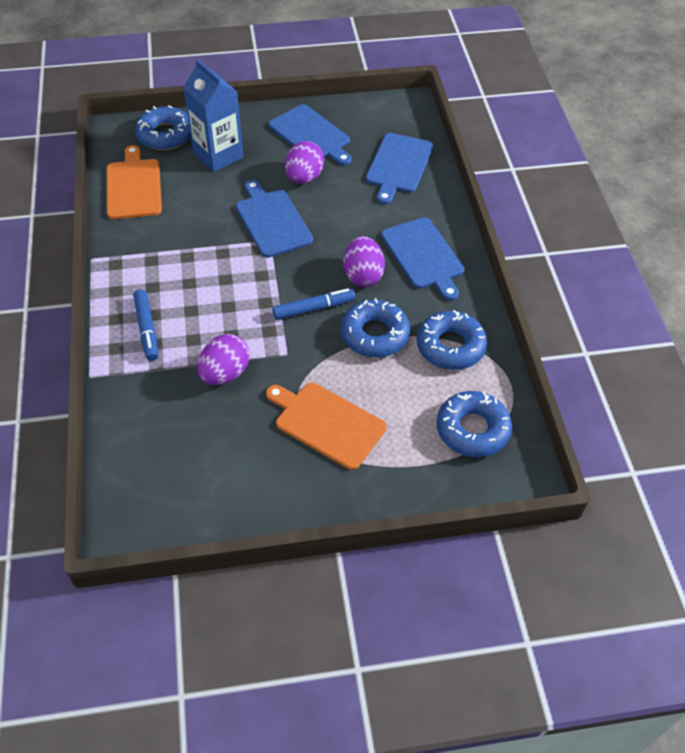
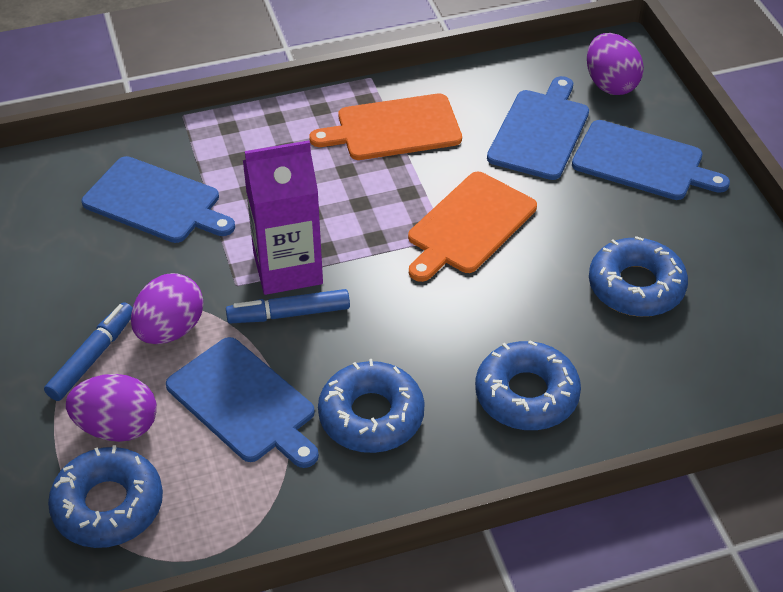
blue carton: 1 -> 0
purple carton: 0 -> 1

